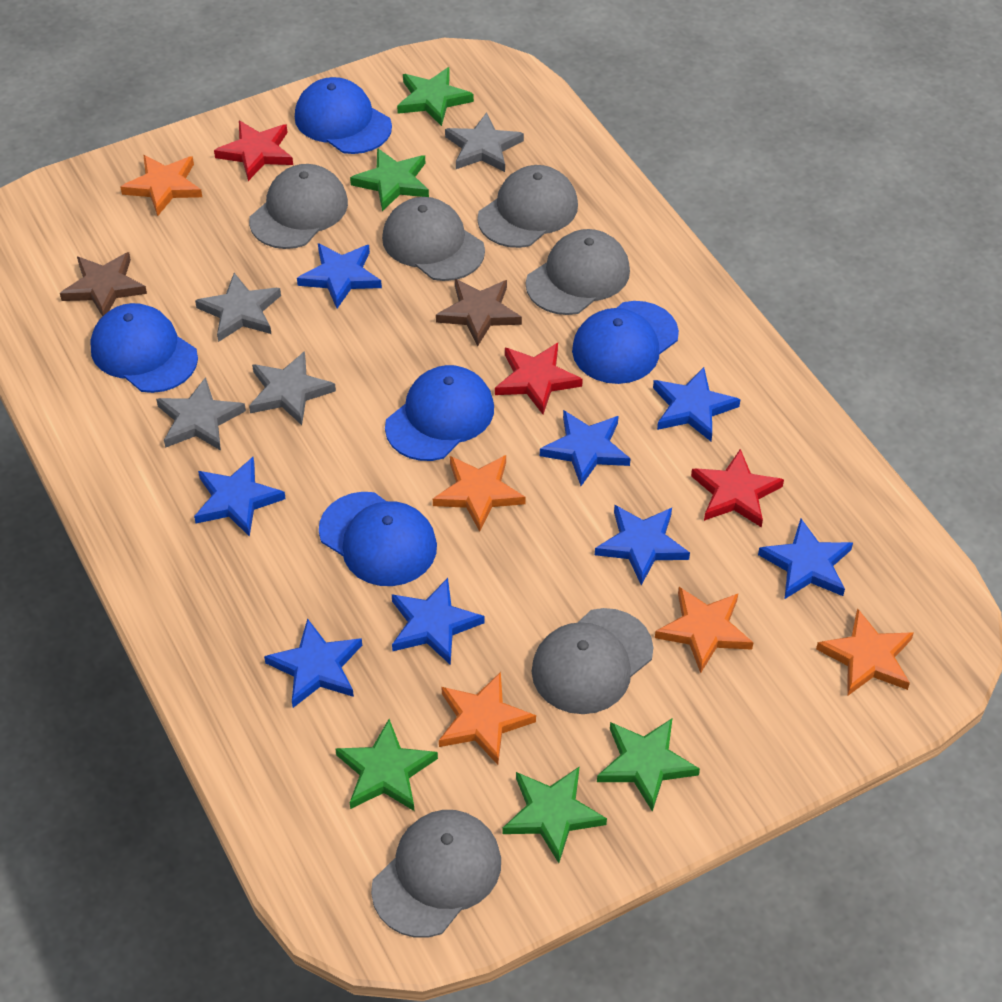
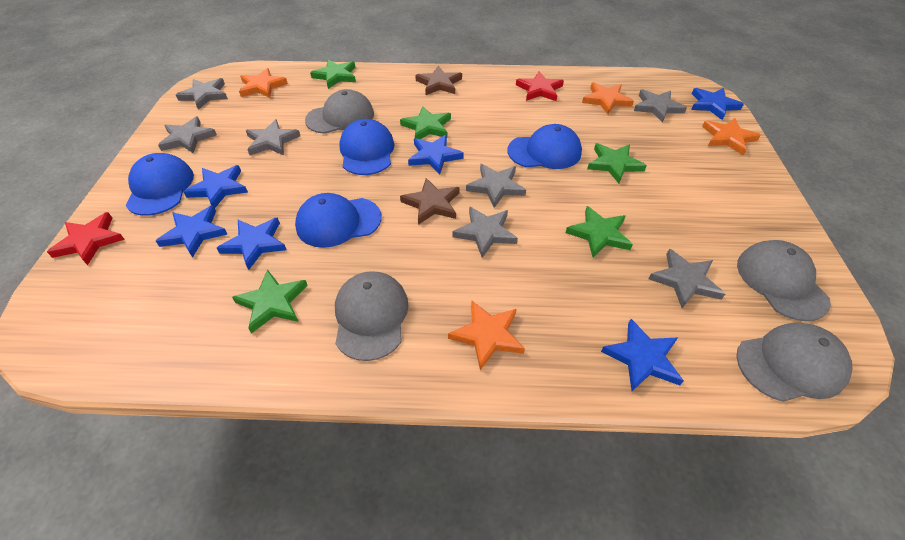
blue cap: 5 -> 4
blue star: 8 -> 6
grey cap: 6 -> 4
grey star: 4 -> 7
orange star: 5 -> 4
red star: 3 -> 2

